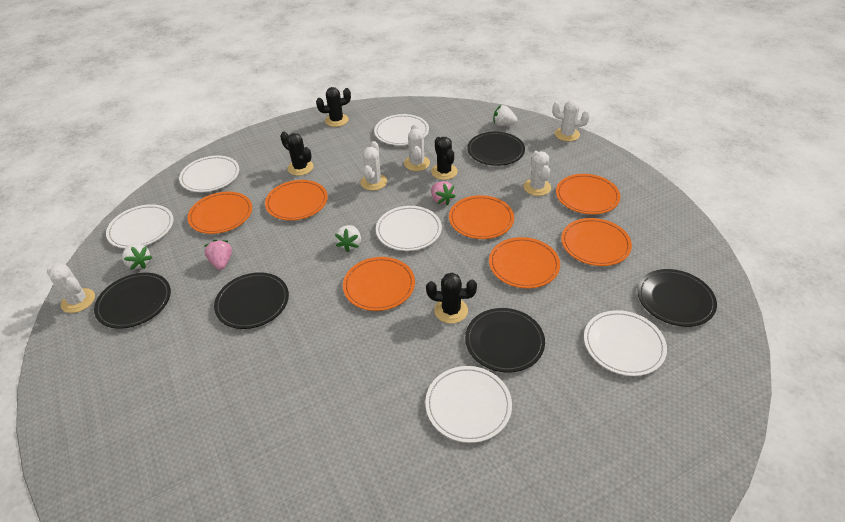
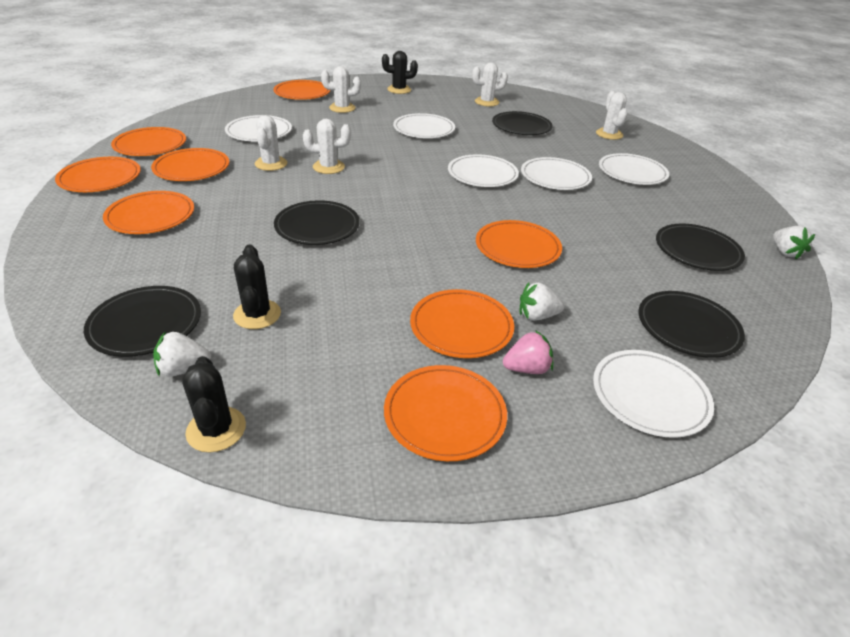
black cactus: 4 -> 3
orange plate: 7 -> 8
pink strawberry: 2 -> 1

